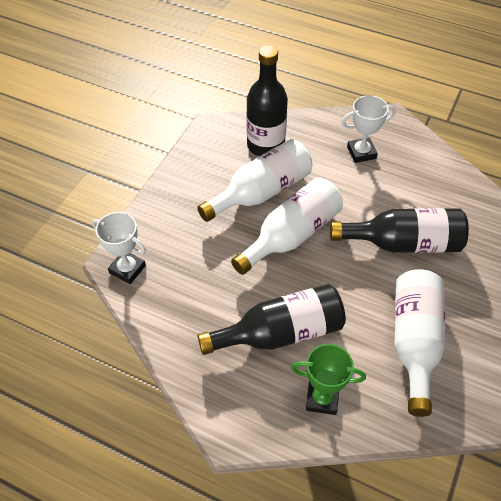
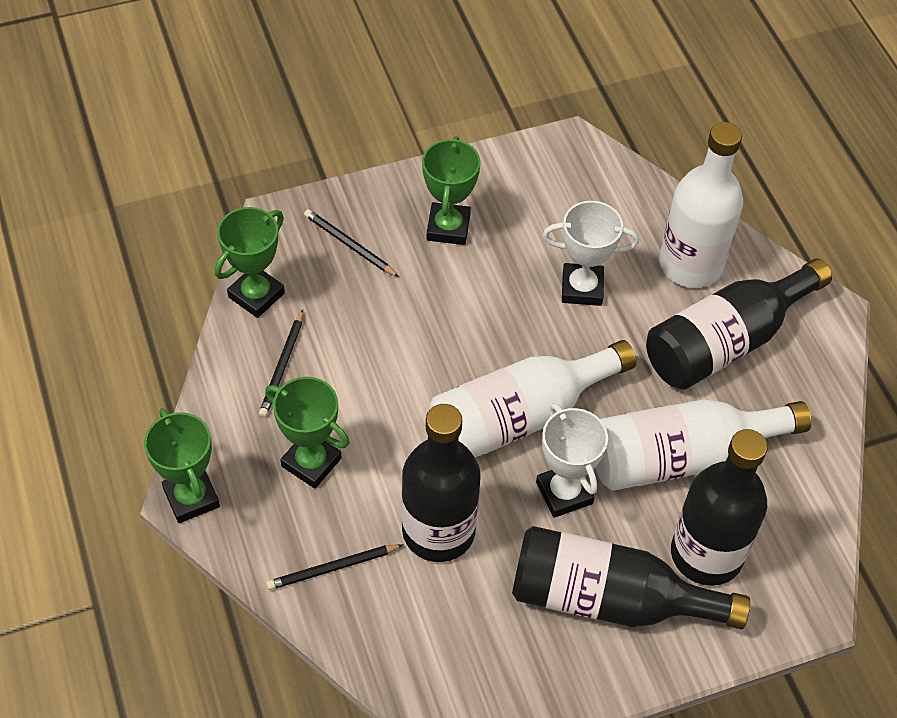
black bottle: 3 -> 4
black pencil: 0 -> 3
green trophy: 1 -> 4

